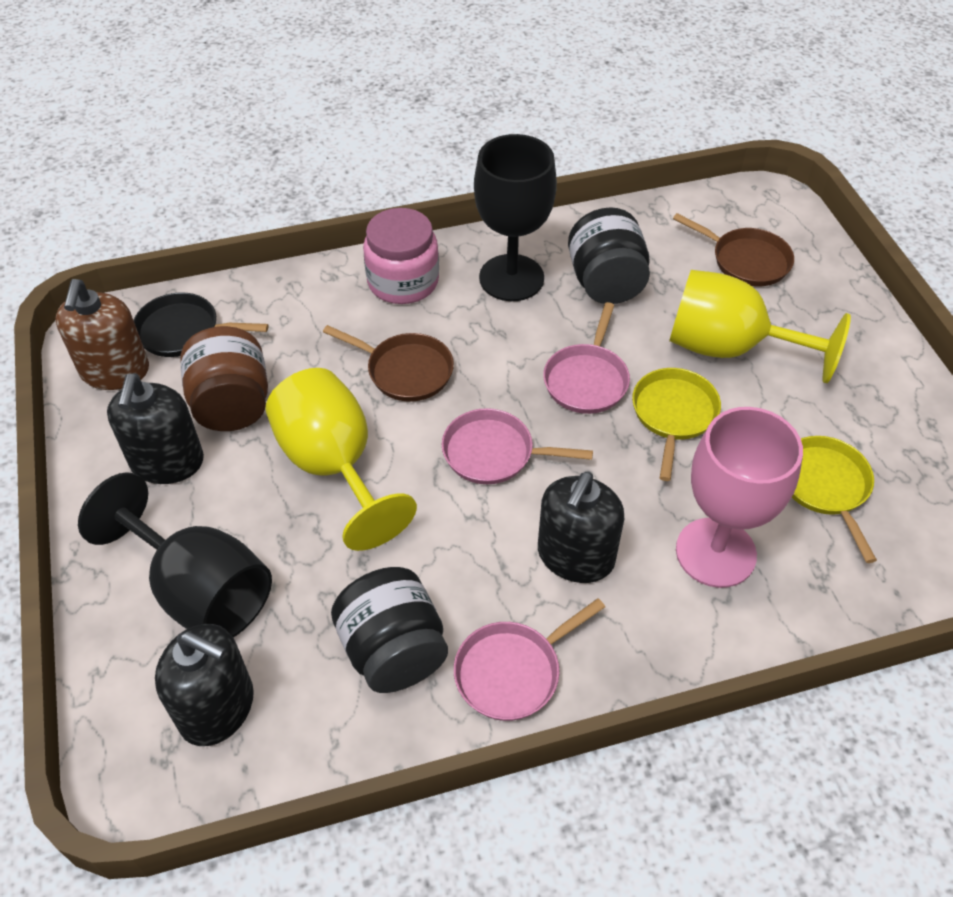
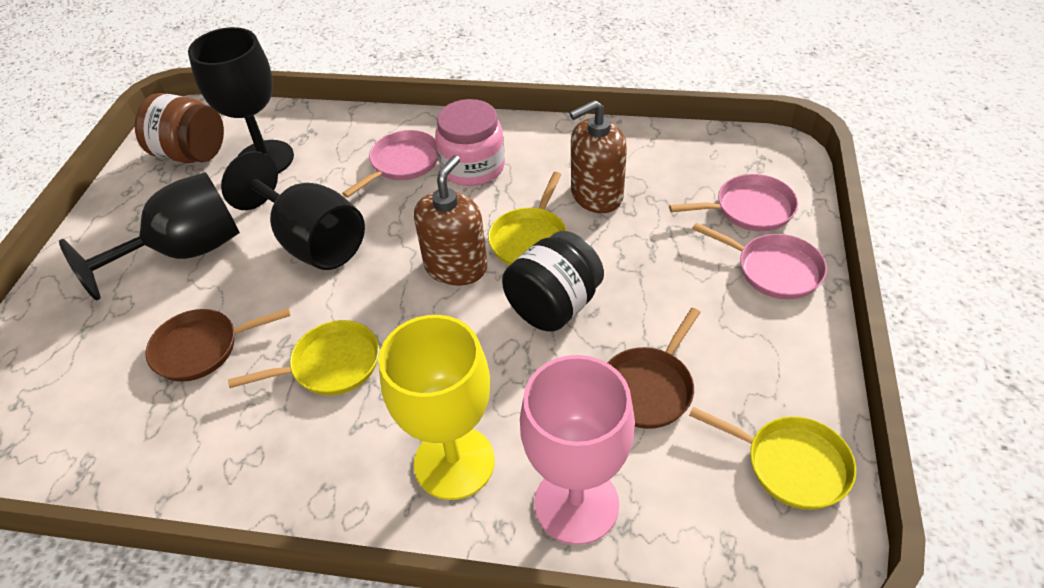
black goblet: 2 -> 3
black jar: 2 -> 1
black pan: 1 -> 0
black soap dispenser: 3 -> 0
brown soap dispenser: 1 -> 2
yellow goblet: 2 -> 1
yellow pan: 2 -> 3

